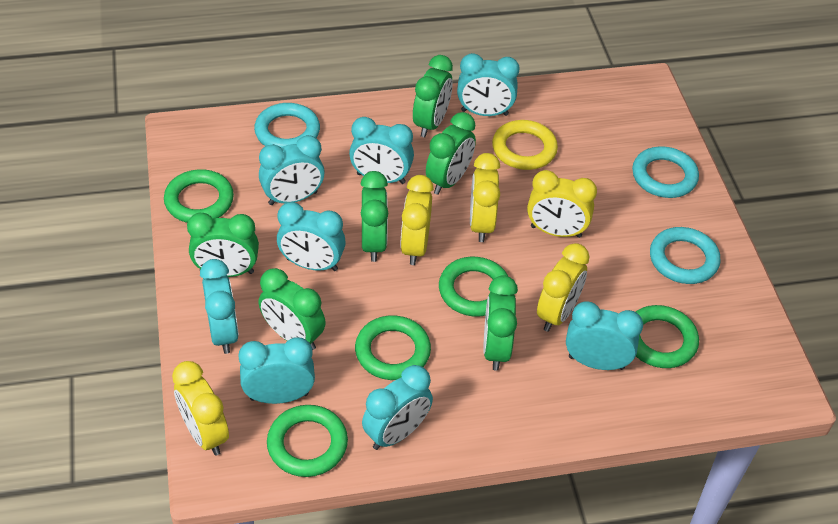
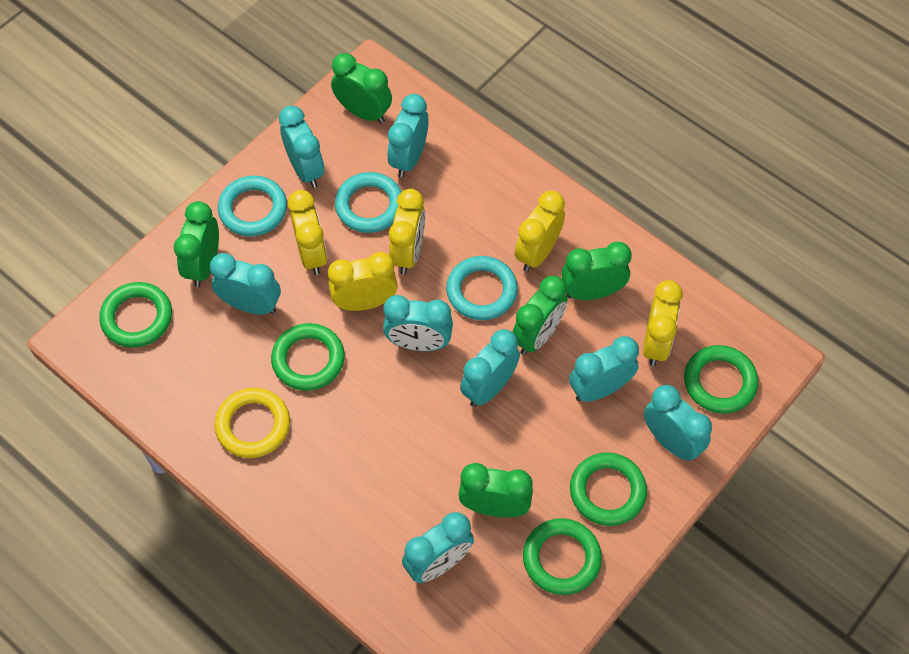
green clock: 6 -> 5

